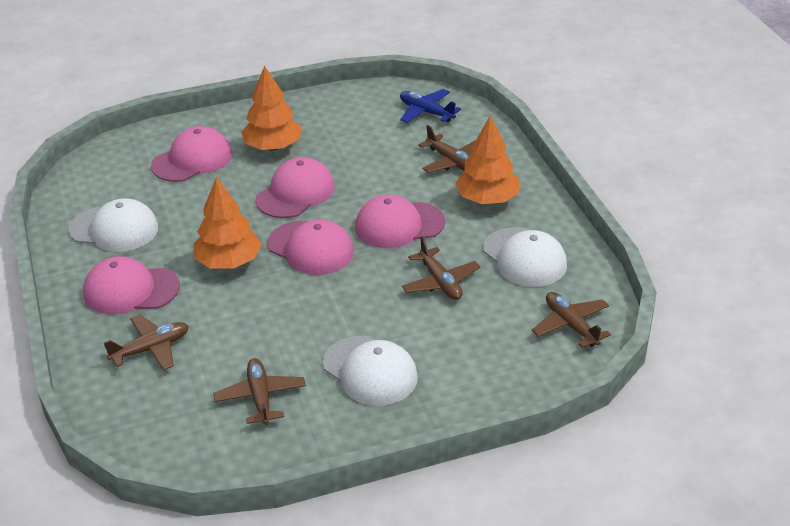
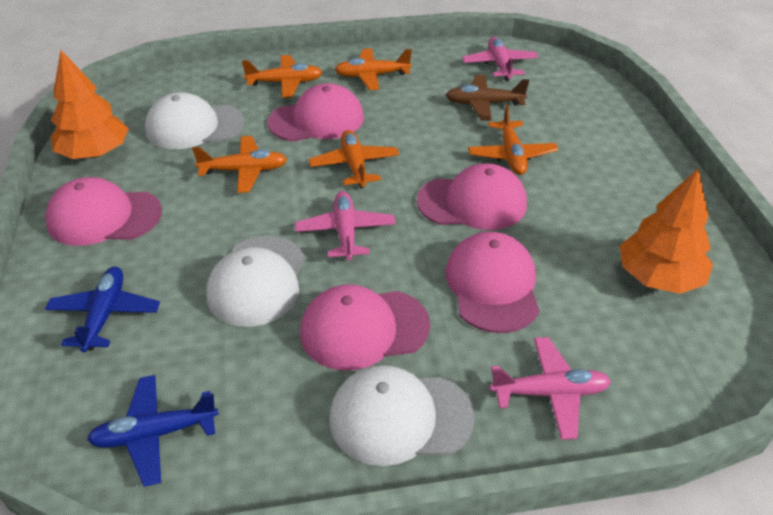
blue plane: 1 -> 2
brown plane: 5 -> 1
orange plane: 0 -> 5
orange tree: 3 -> 2
pink plane: 0 -> 3

